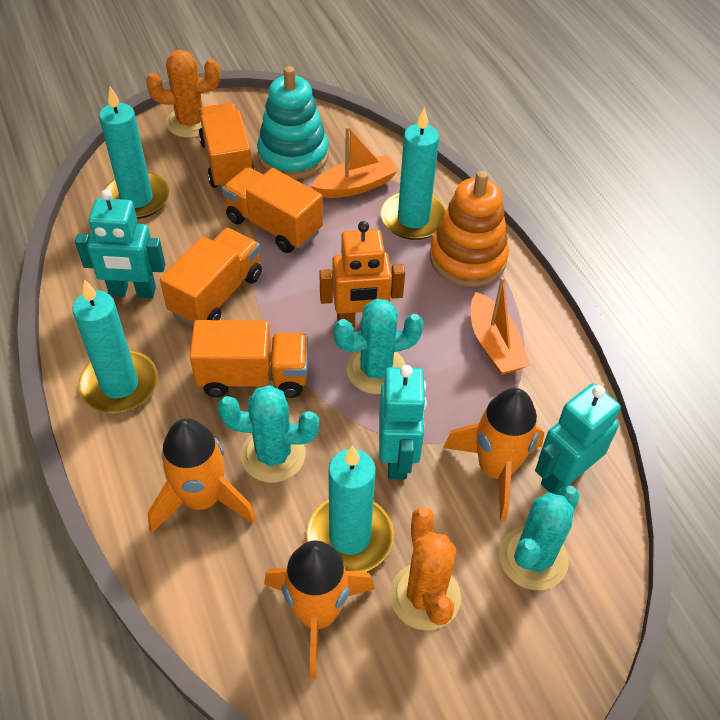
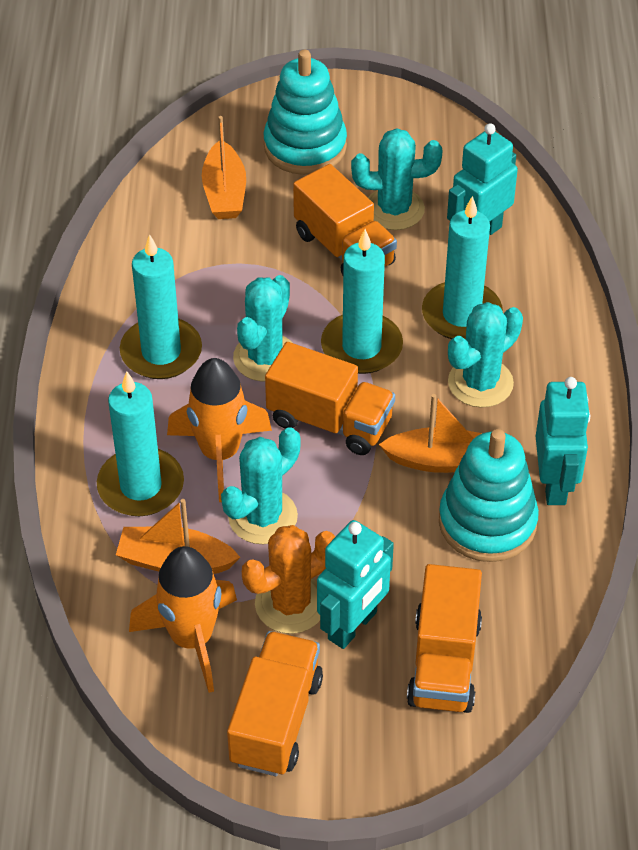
orange boat: 2 -> 3
orange cactus: 2 -> 1
orange robot: 1 -> 0
orange rocket: 3 -> 2
orange stacking toy: 1 -> 0
turquoise cactus: 3 -> 4
turquoise stacking toy: 1 -> 2

